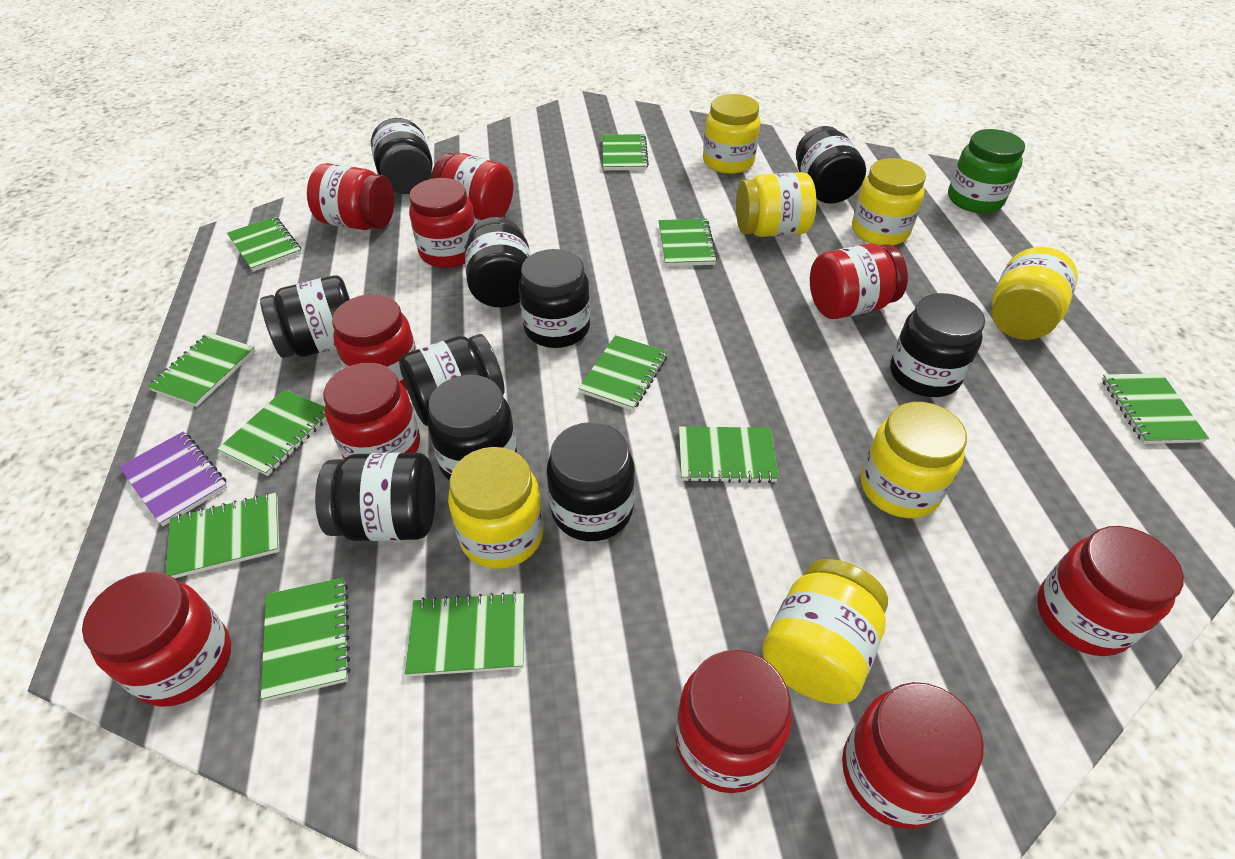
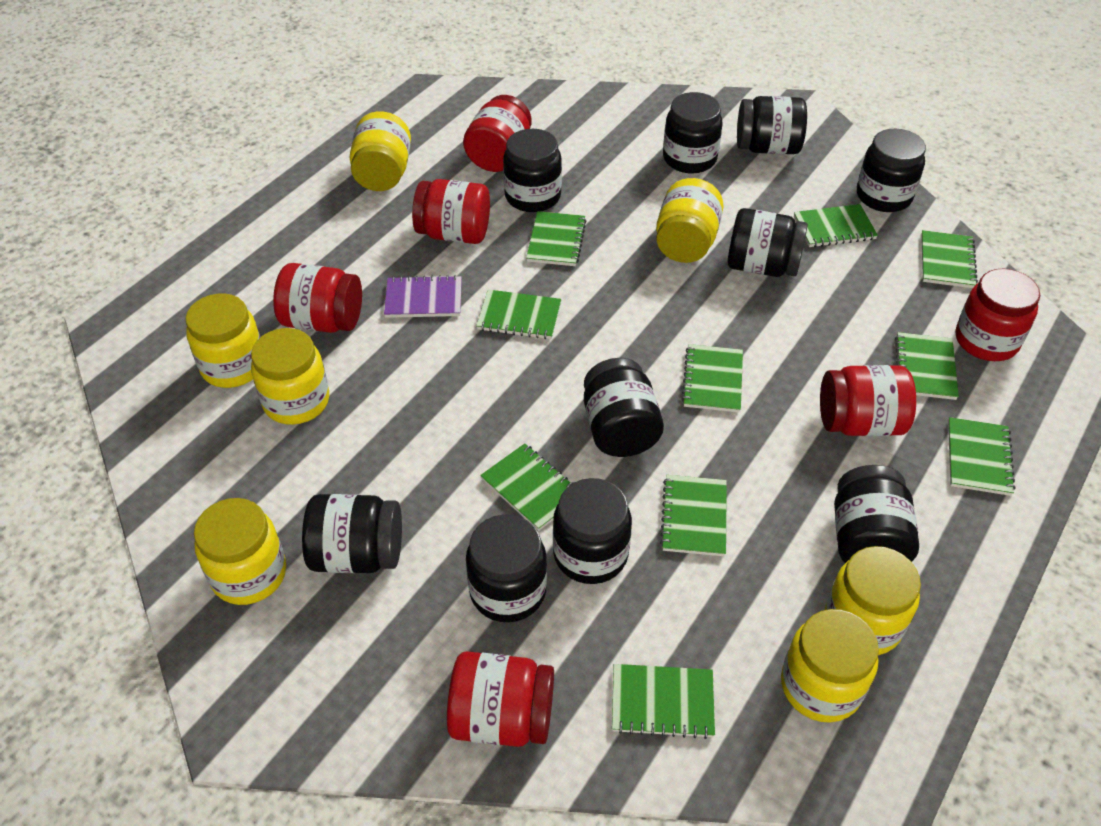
green jar: 1 -> 0
green notebook: 11 -> 10
red jar: 10 -> 6

